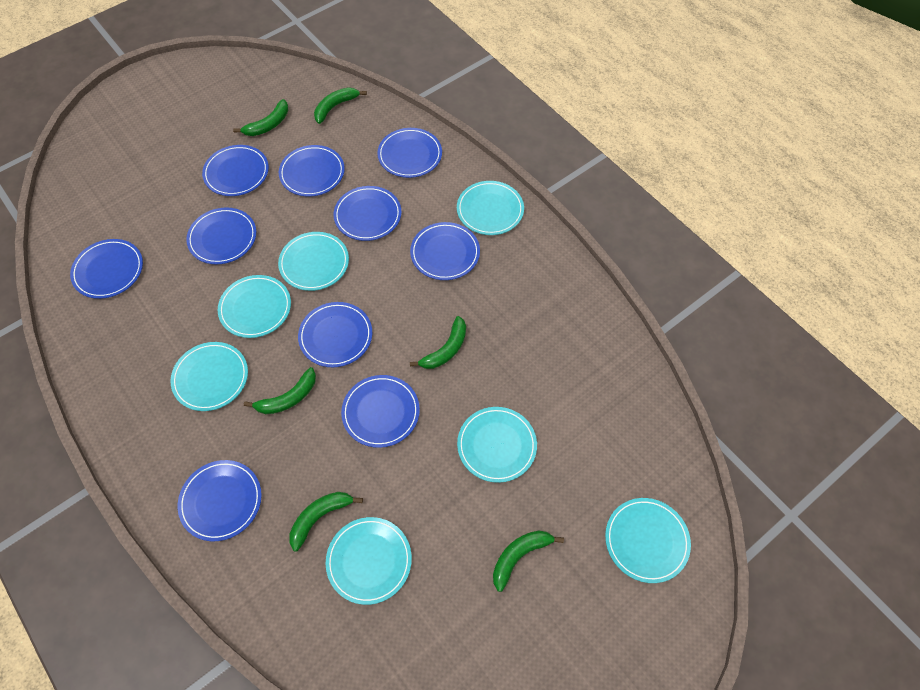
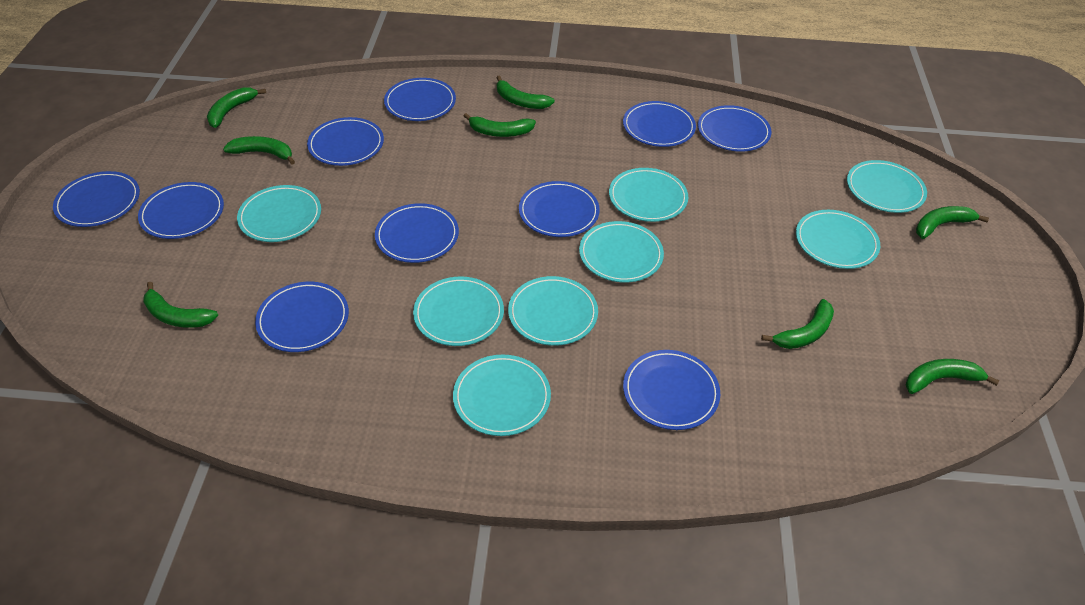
green banana: 6 -> 8
turquoise plate: 7 -> 8

